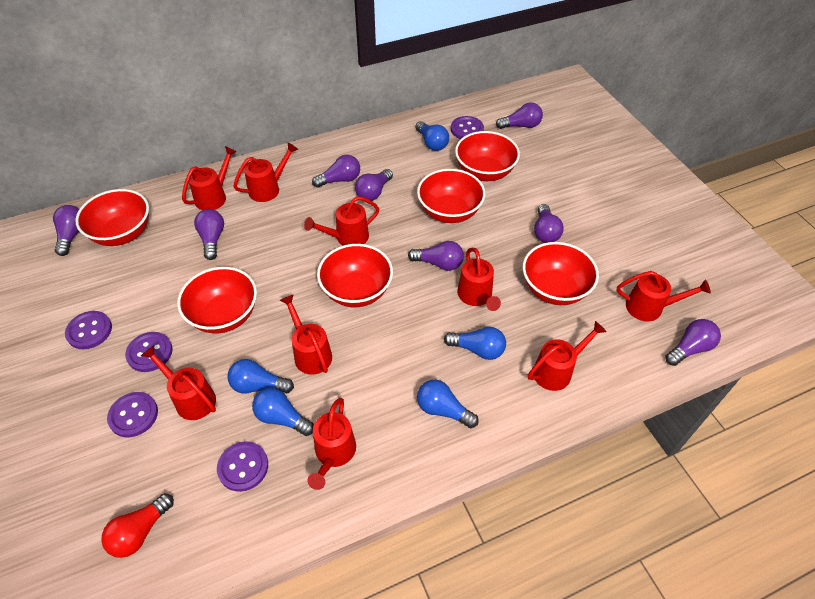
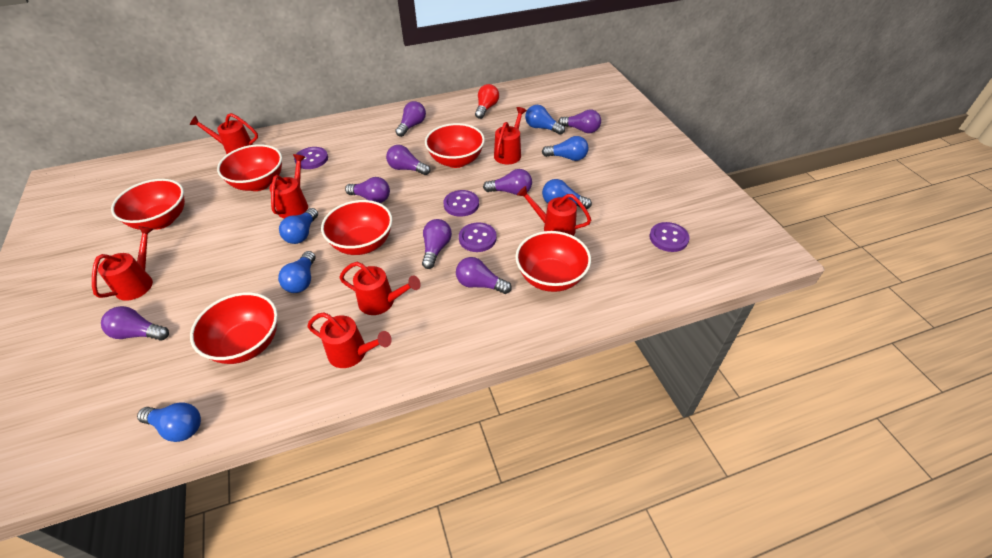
blue light bulb: 5 -> 6
purple button: 5 -> 4
red watering can: 9 -> 7

